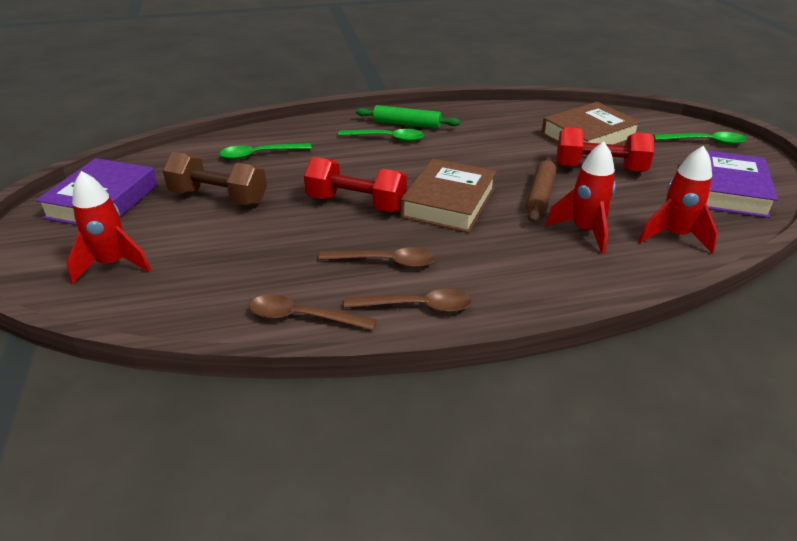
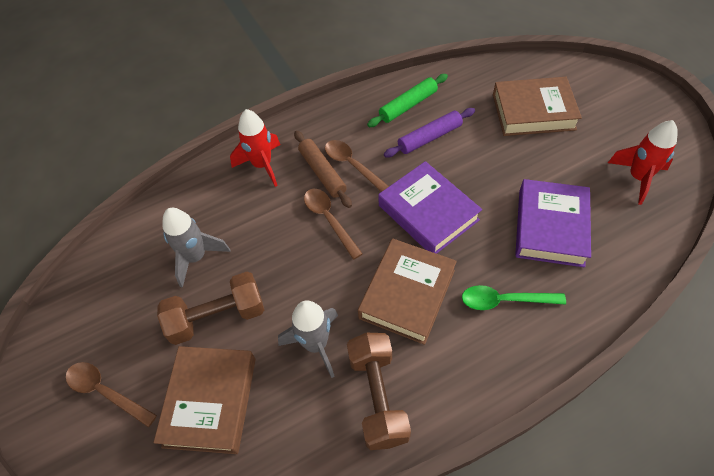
brown book: 2 -> 3
brown dumbbell: 1 -> 2
green spoon: 3 -> 1
grey rocket: 0 -> 2
purple rolling pin: 0 -> 1
red dumbbell: 2 -> 0
red rocket: 3 -> 2

